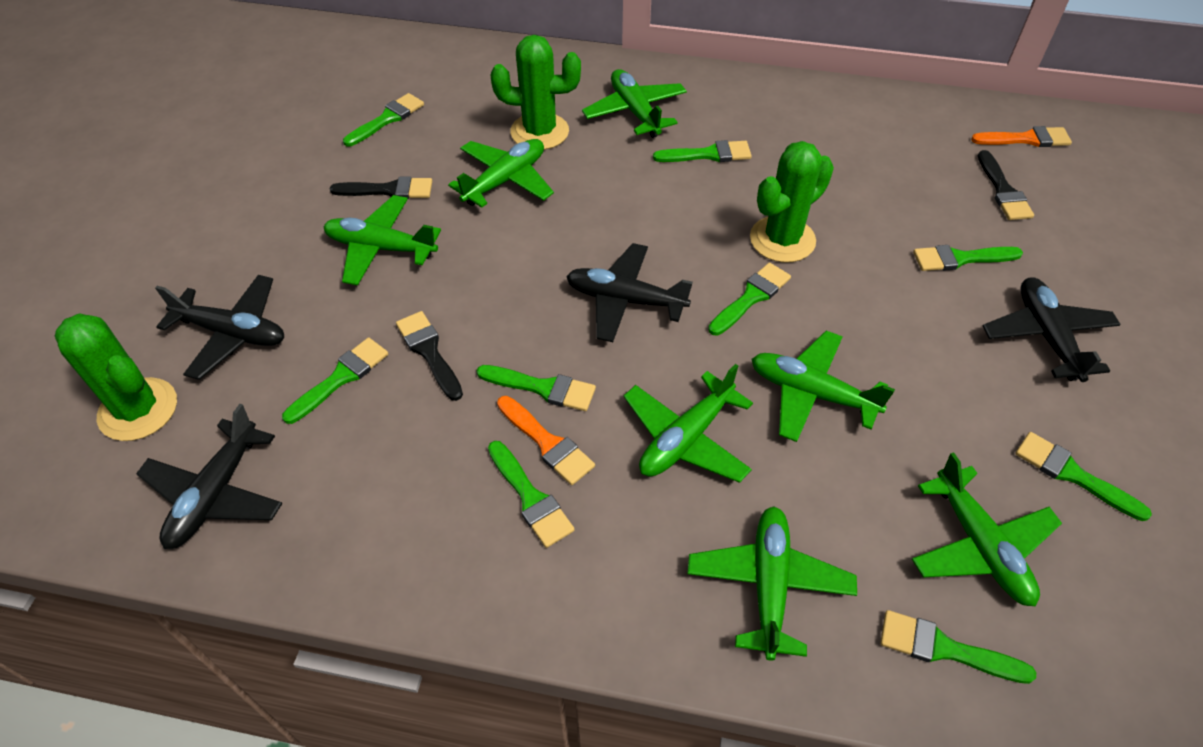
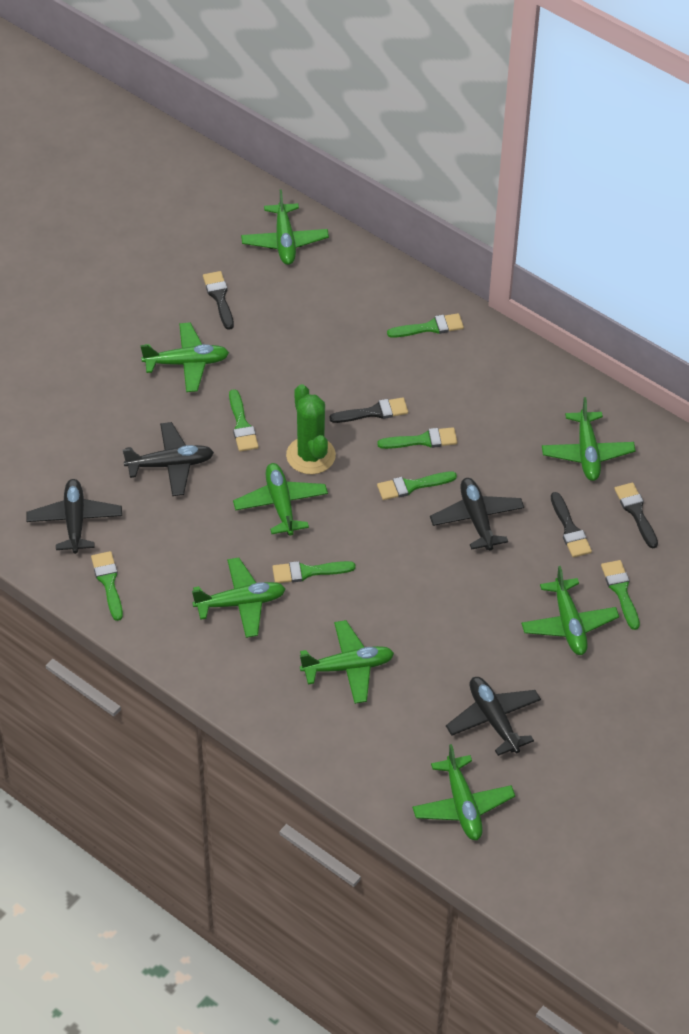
black brush: 3 -> 4
green brush: 9 -> 7
green cactus: 3 -> 1
green plane: 7 -> 8
orange brush: 2 -> 0

